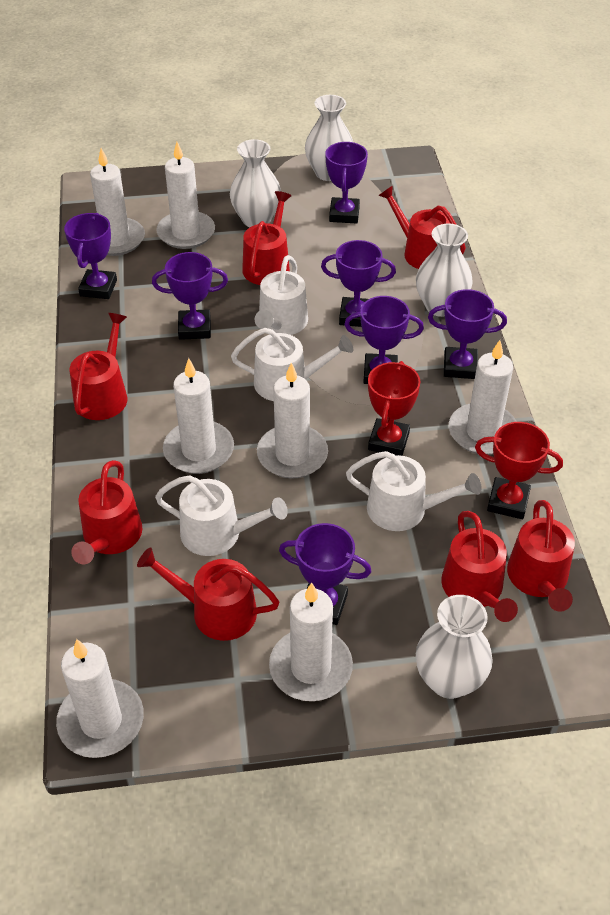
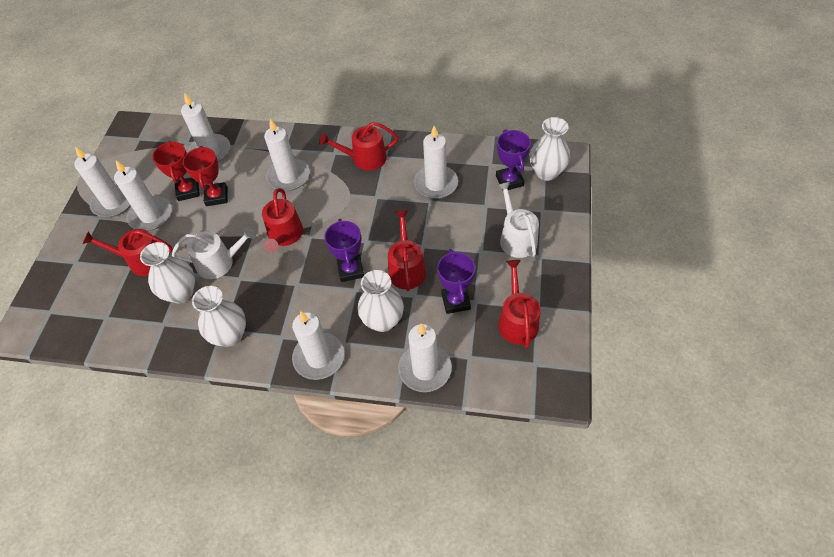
purple trophy: 7 -> 3
red watering can: 7 -> 5
white watering can: 4 -> 2

